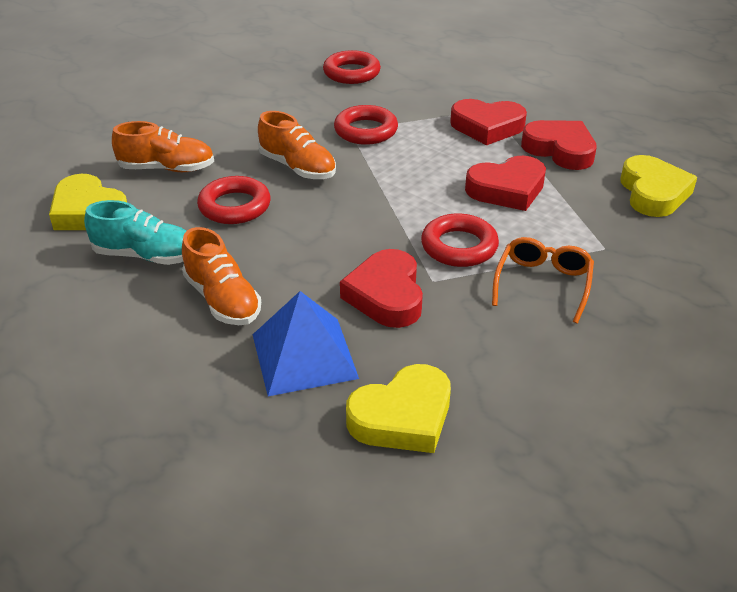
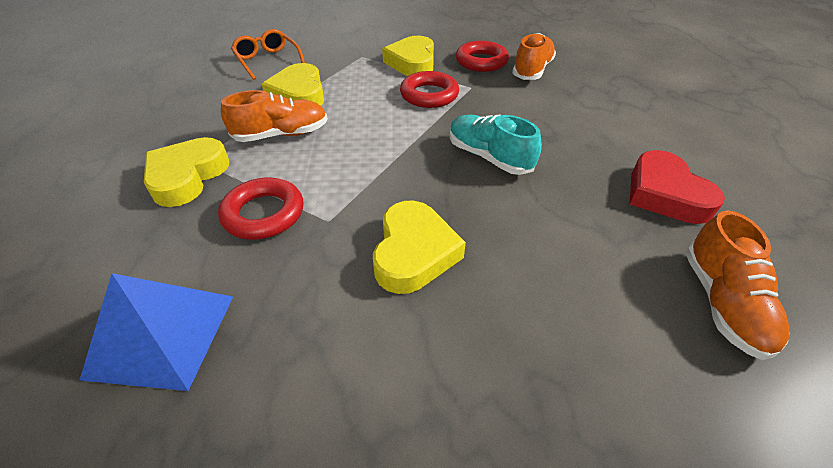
red heart: 4 -> 1
red ring: 4 -> 3
yellow heart: 3 -> 4

